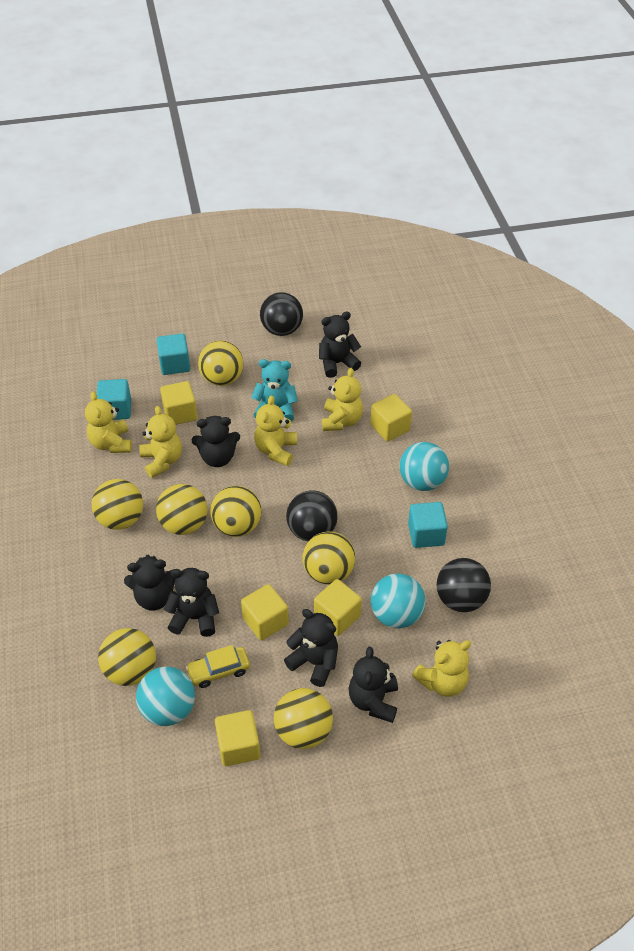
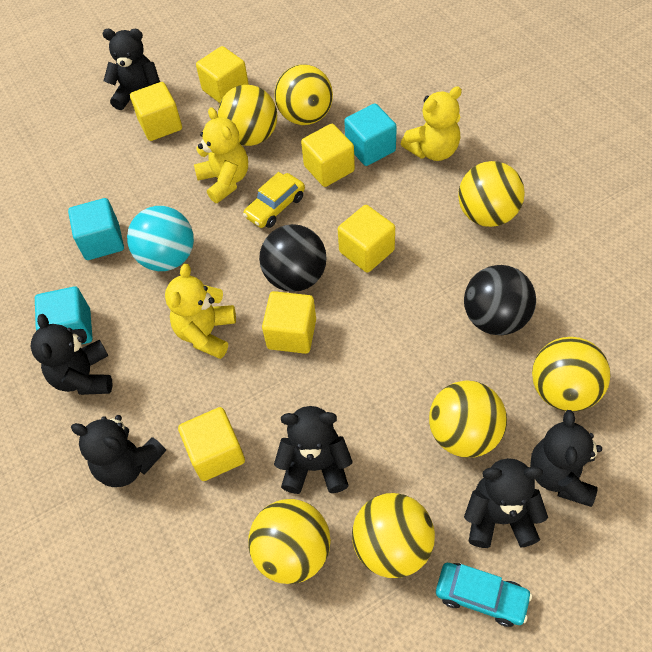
black ball: 3 -> 2
turquoise ball: 3 -> 1
turquoise car: 0 -> 1
turquoise teddy bear: 1 -> 0
yellow cube: 5 -> 6
yellow teddy bear: 5 -> 3

